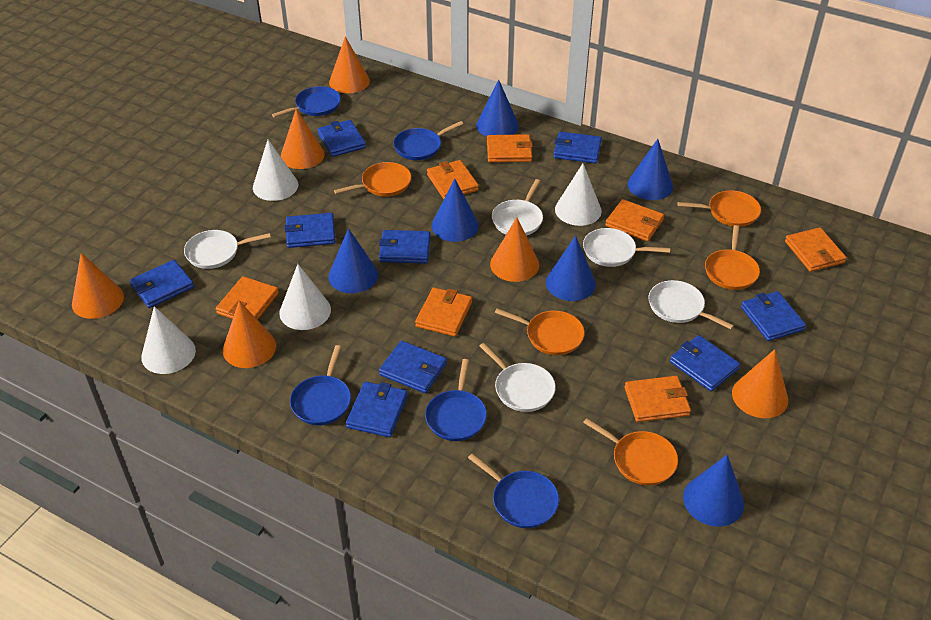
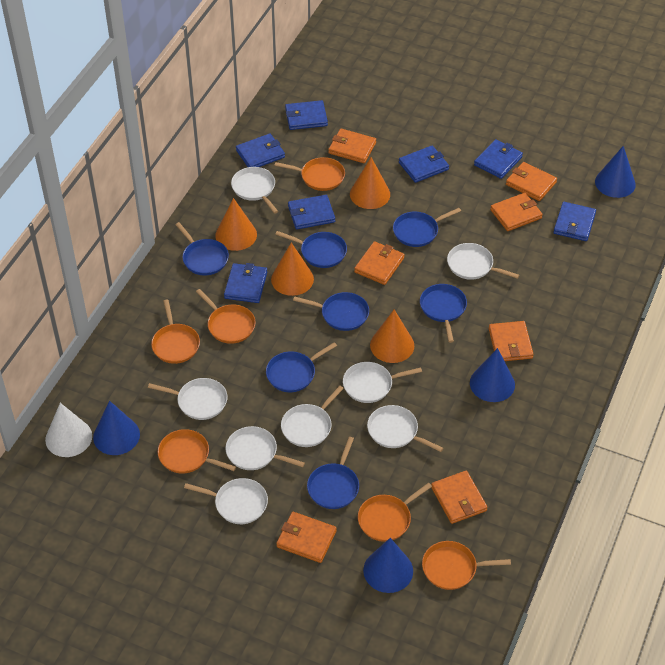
blue cone: 6 -> 4
blue pan: 5 -> 7
blue wallet: 9 -> 7
orange cone: 6 -> 4
orange pan: 5 -> 6
white cone: 4 -> 1
white pan: 5 -> 8

